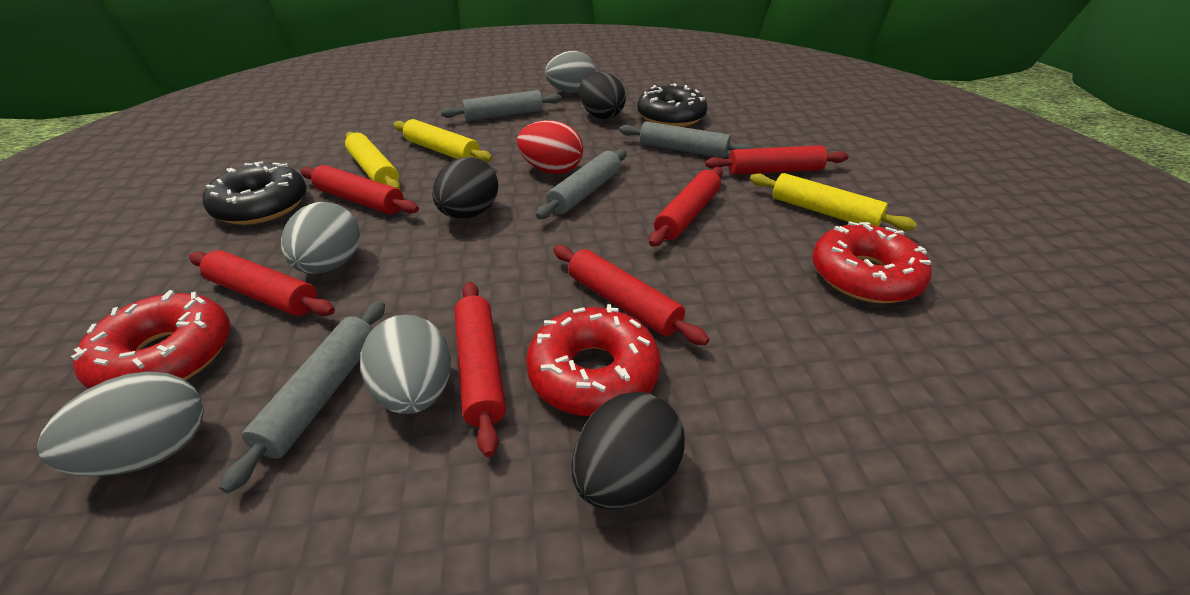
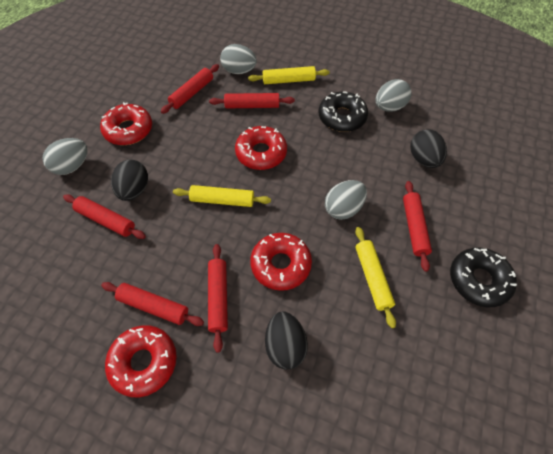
grey rolling pin: 4 -> 0
red donut: 3 -> 4
red egg: 1 -> 0

